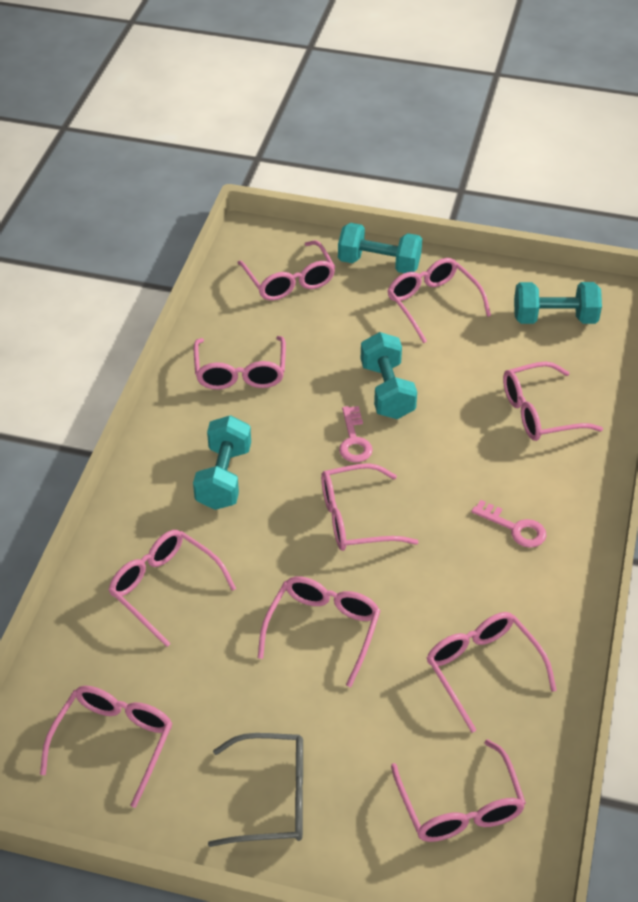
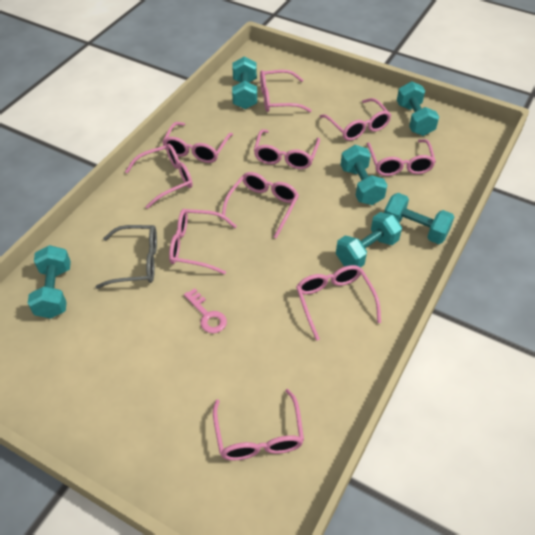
pink key: 2 -> 1
turquoise dumbbell: 4 -> 6

